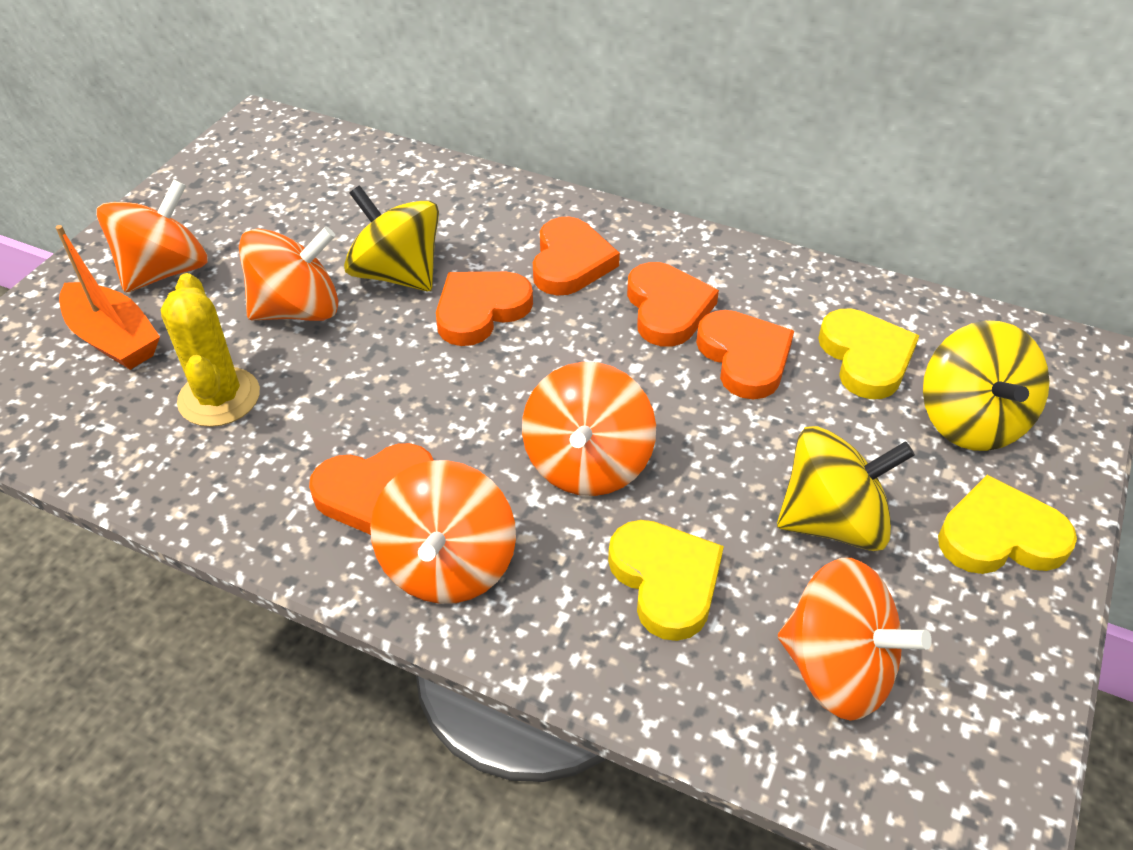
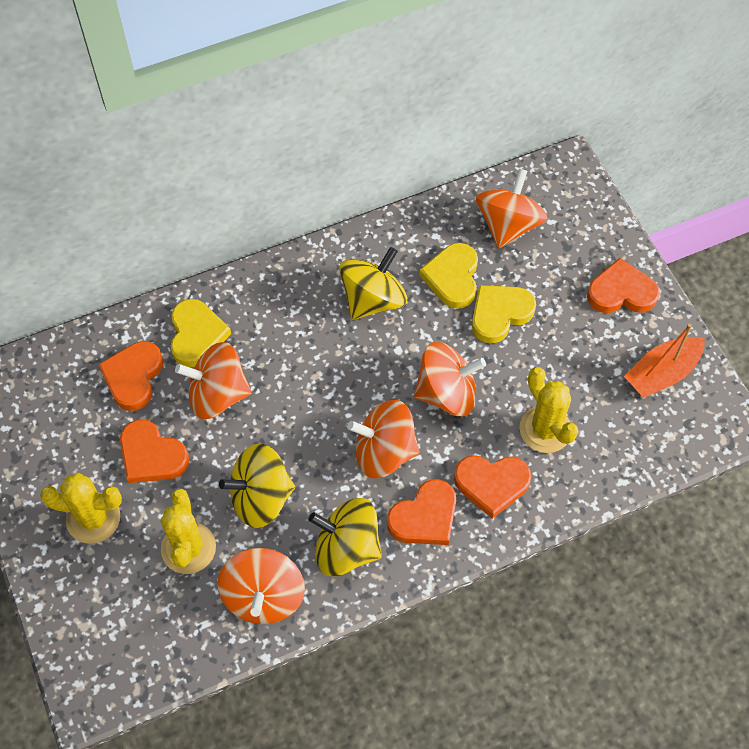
yellow cactus: 1 -> 3

